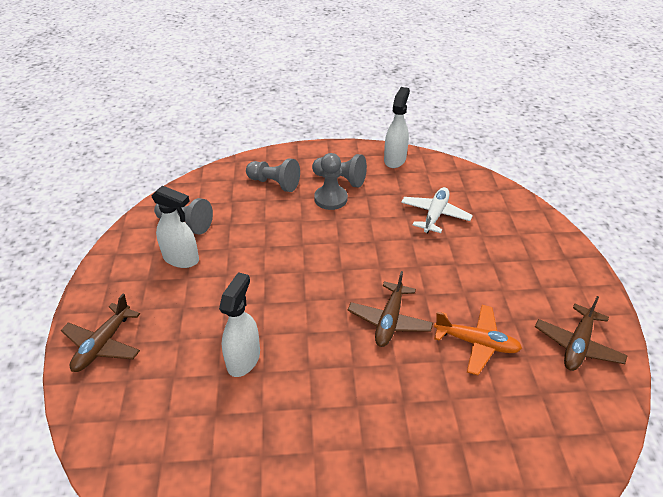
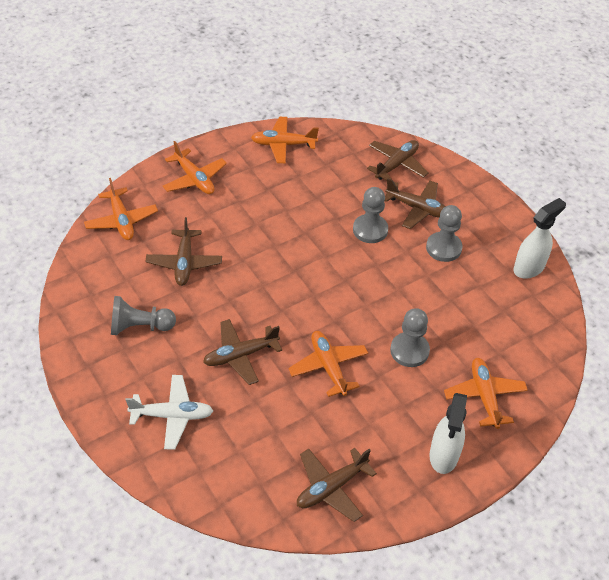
brown plane: 3 -> 5
orange plane: 1 -> 5
white spray bottle: 3 -> 2

